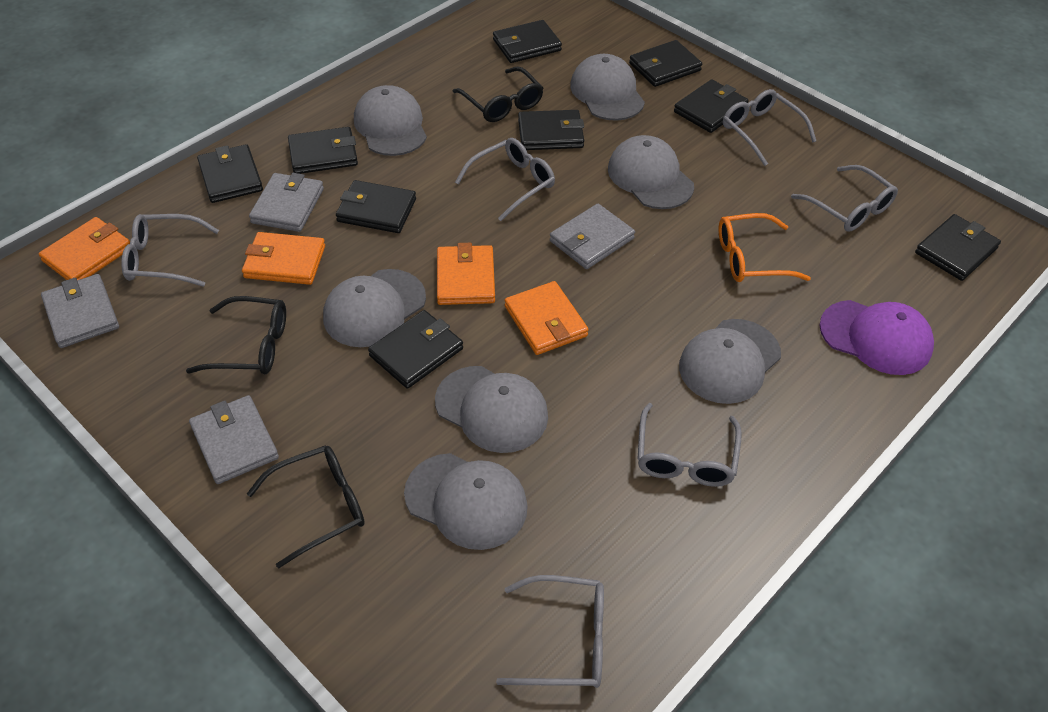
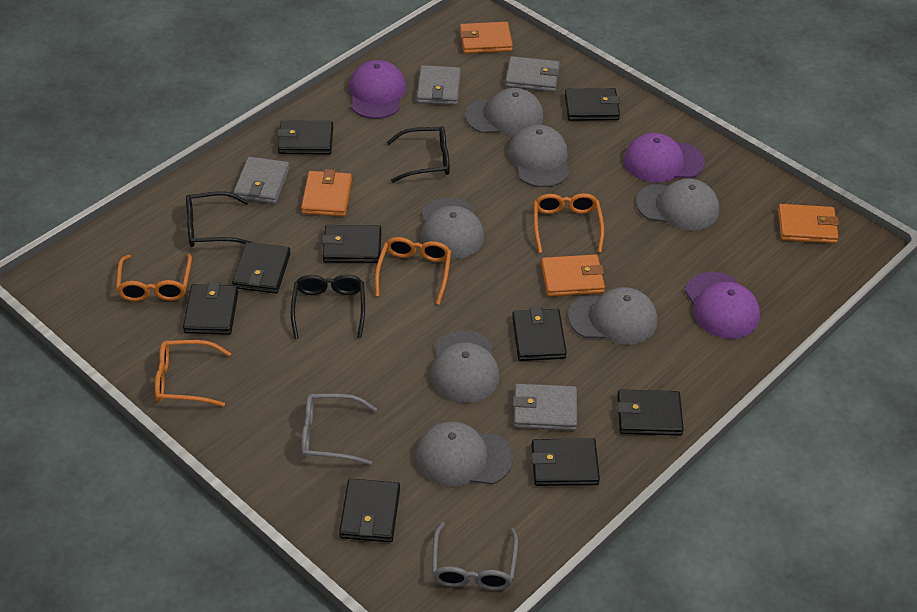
grey glasses: 6 -> 2
orange glasses: 1 -> 4
purple cap: 1 -> 3

